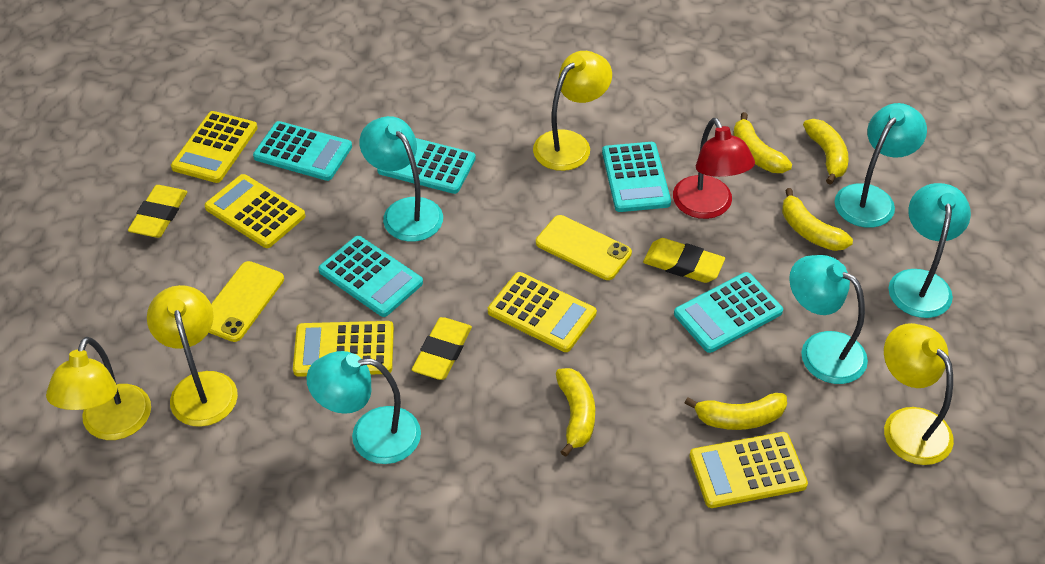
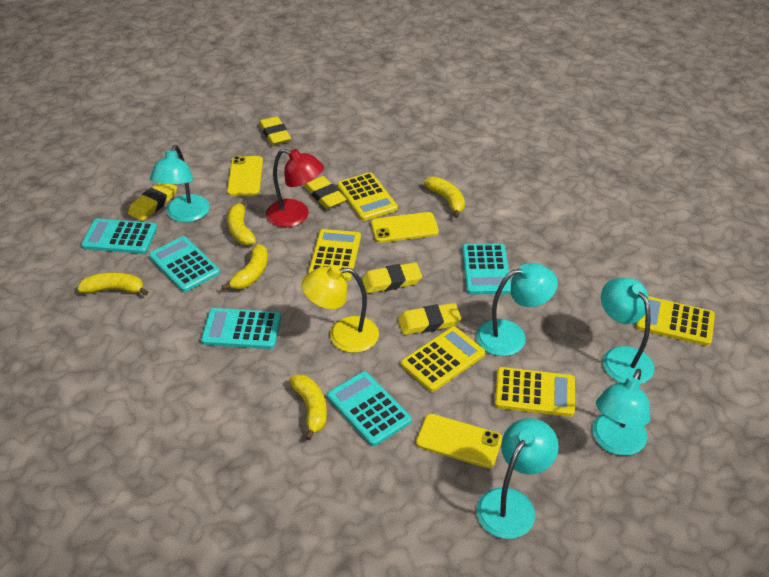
yellow eraser: 3 -> 5
yellow lamp: 4 -> 1
yellow phone: 2 -> 3

